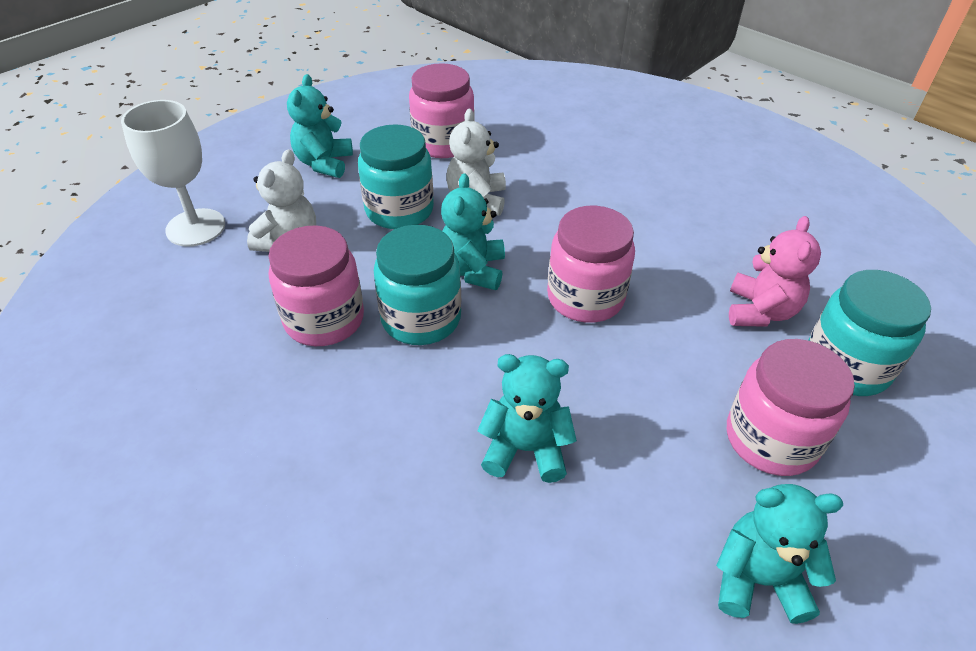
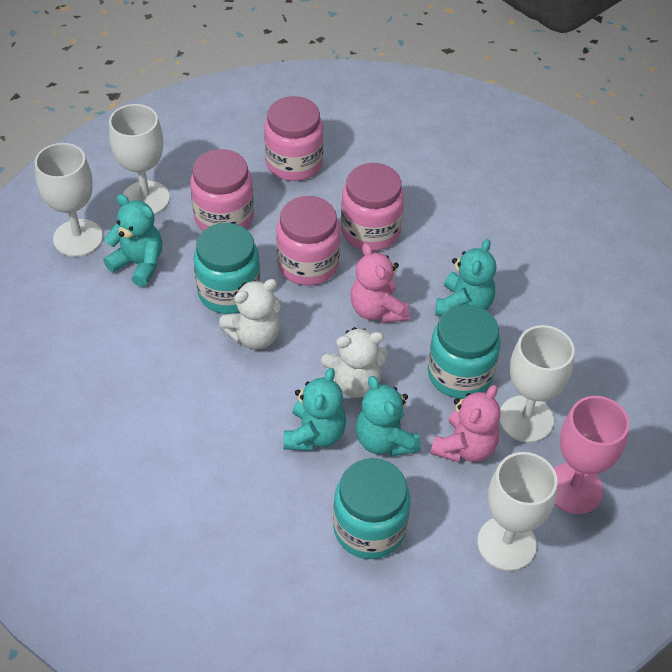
pink goblet: 0 -> 1
pink teddy bear: 1 -> 2
white goblet: 1 -> 4

